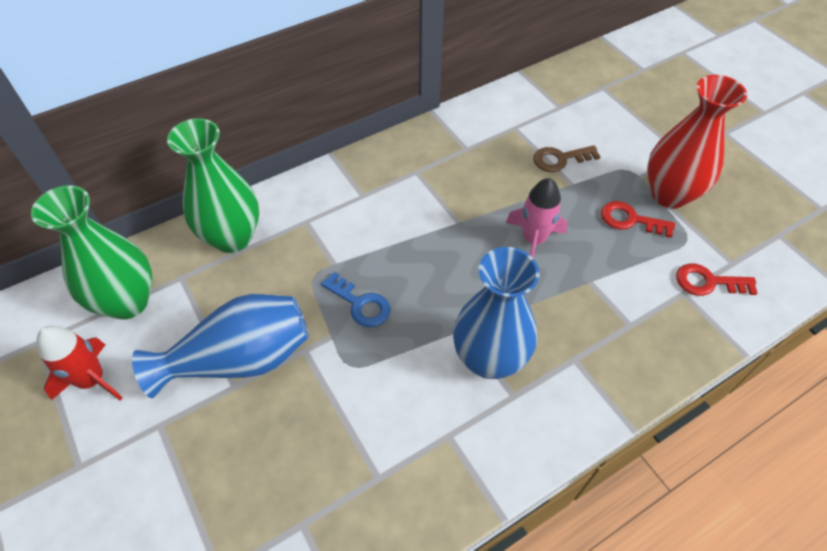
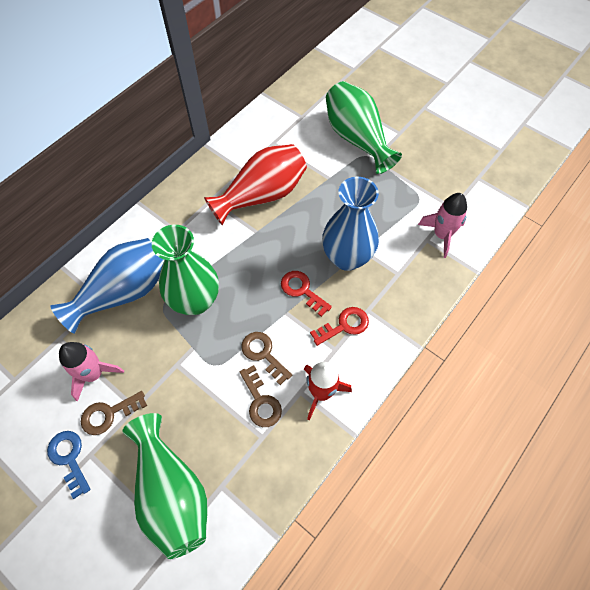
brown key: 1 -> 3
green vase: 2 -> 3
pink rocket: 1 -> 2

